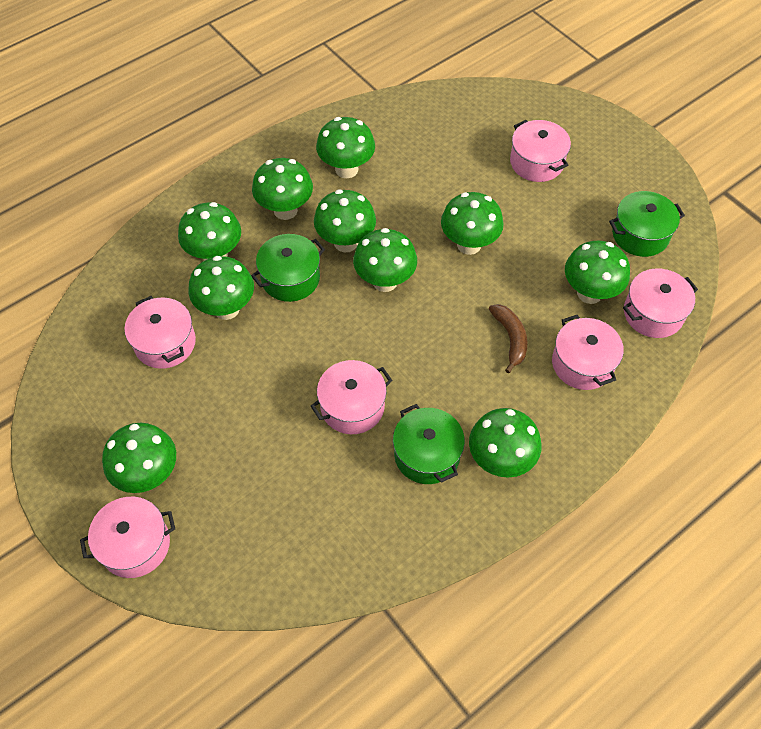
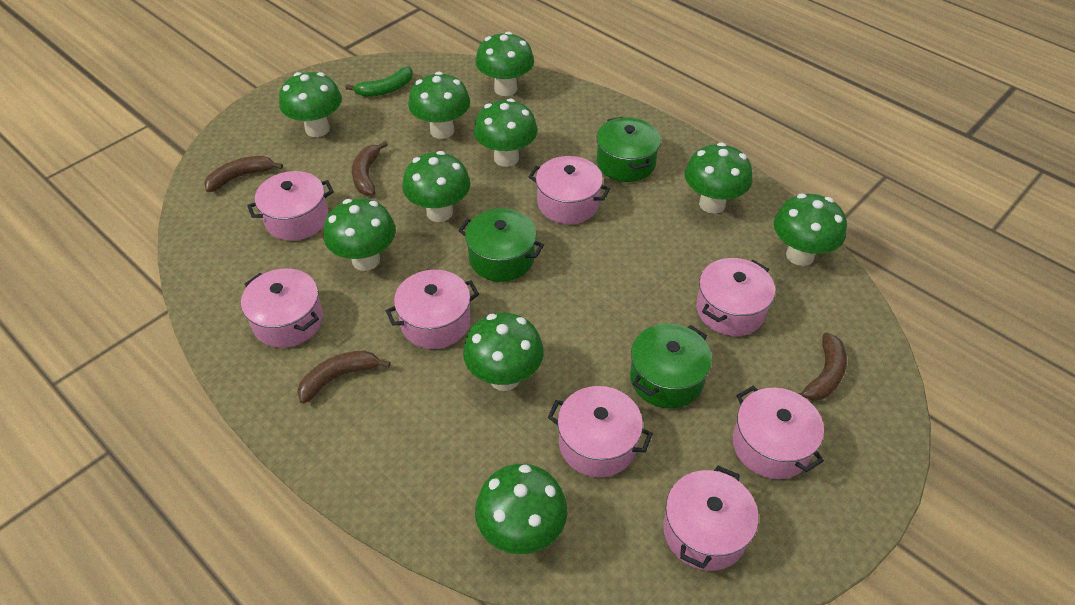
brown banana: 1 -> 4
green banana: 0 -> 1
pink pot: 6 -> 8

